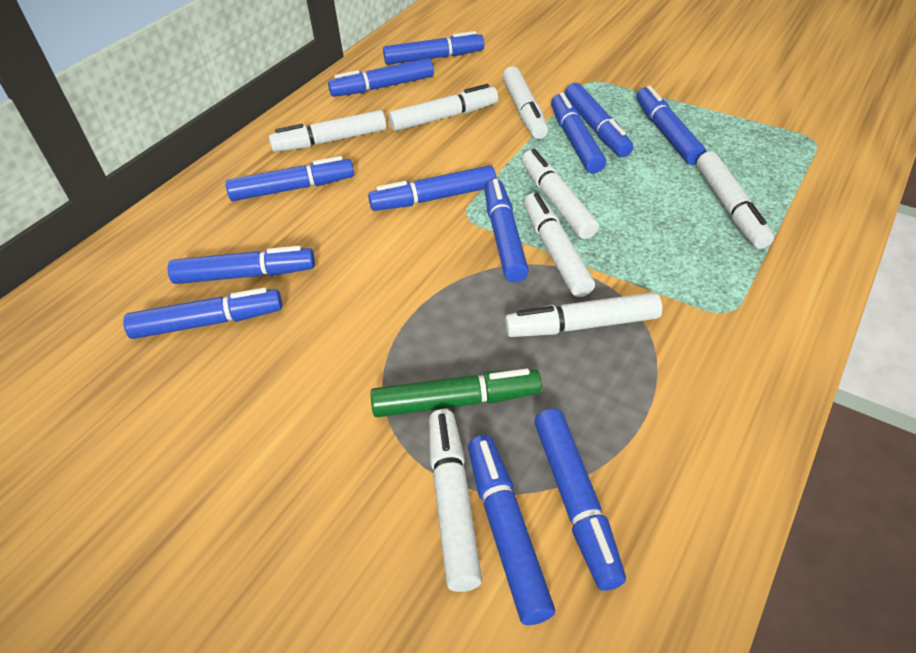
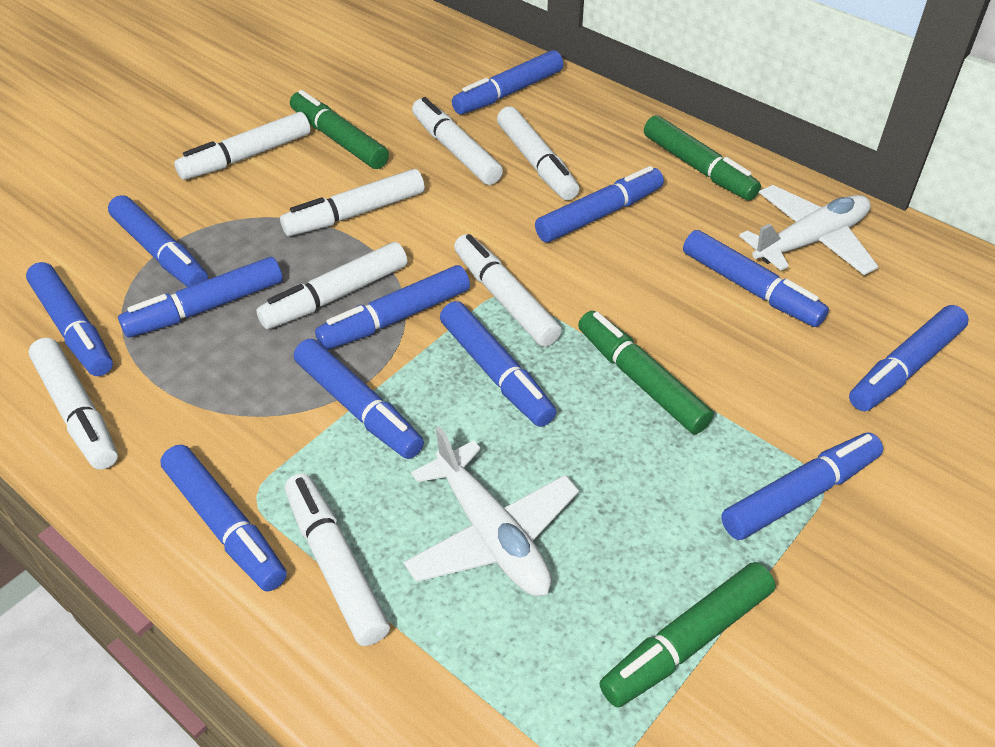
green marker: 1 -> 4
white plane: 0 -> 2

